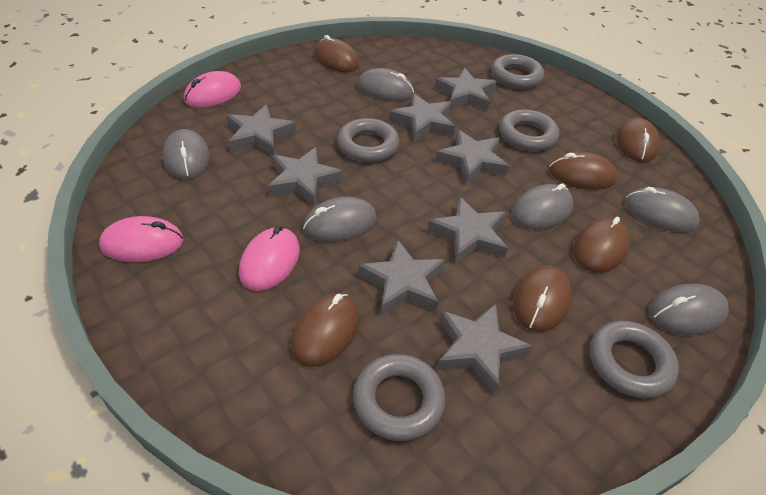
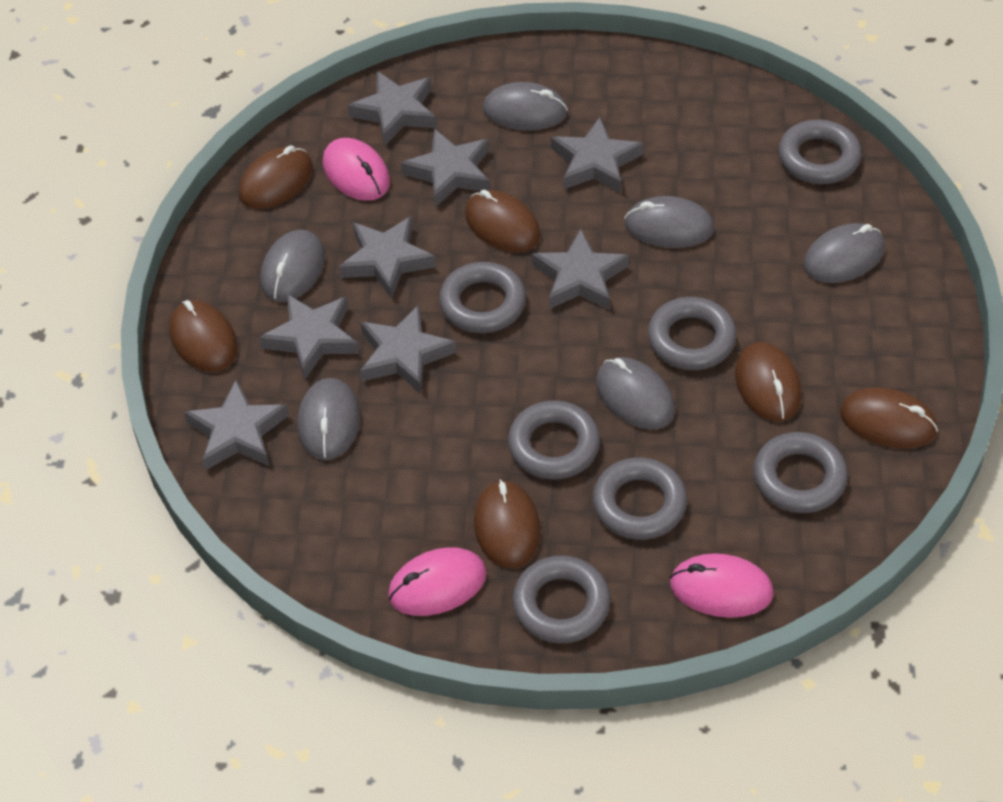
grey ring: 5 -> 7

